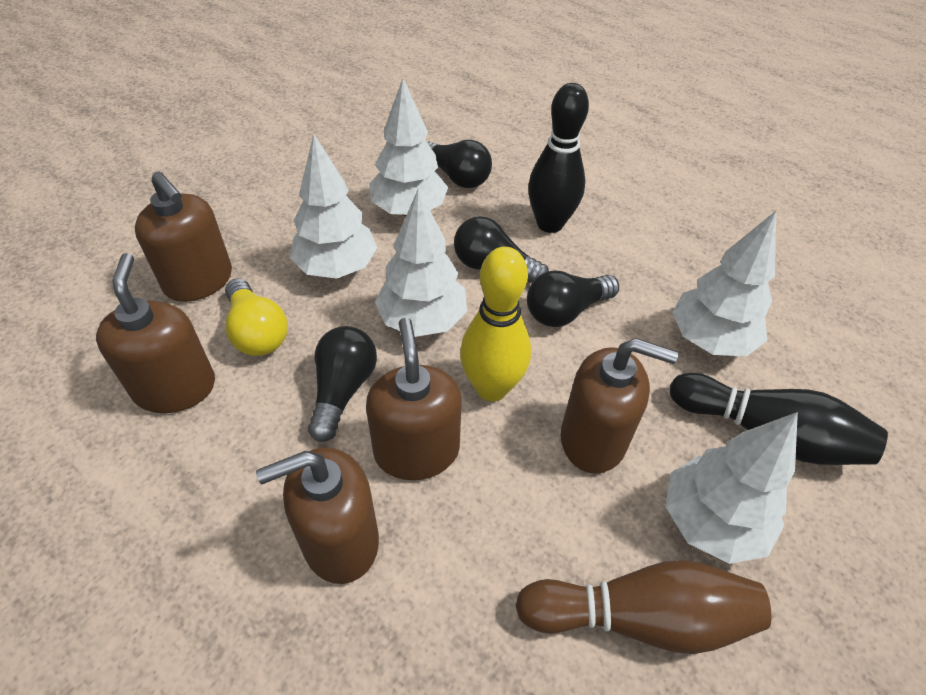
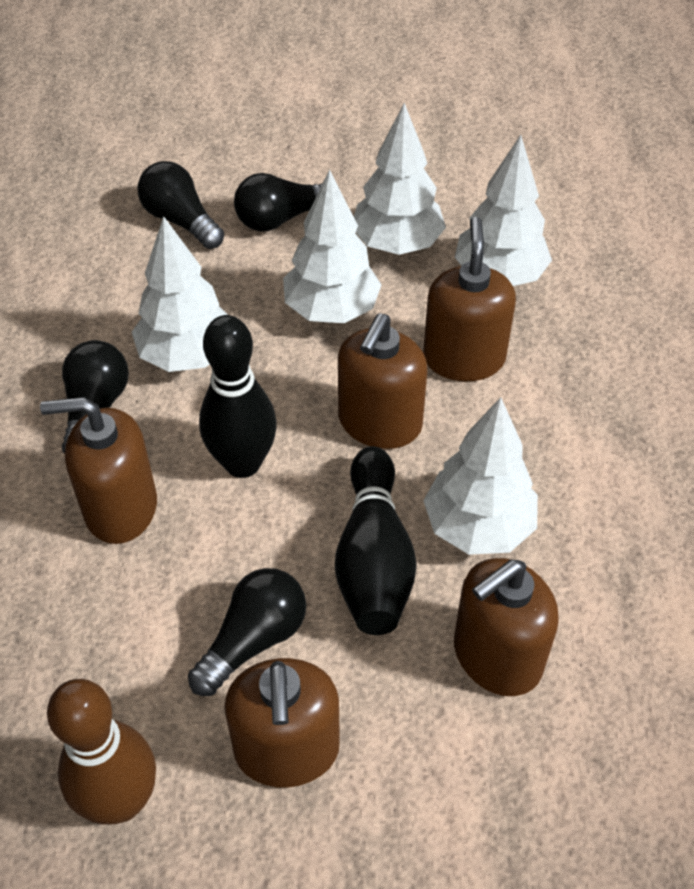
yellow bowling pin: 1 -> 0
yellow light bulb: 1 -> 0

